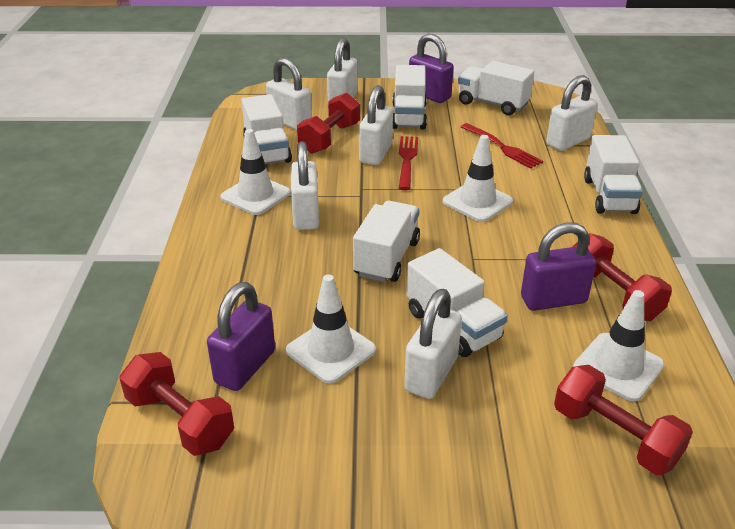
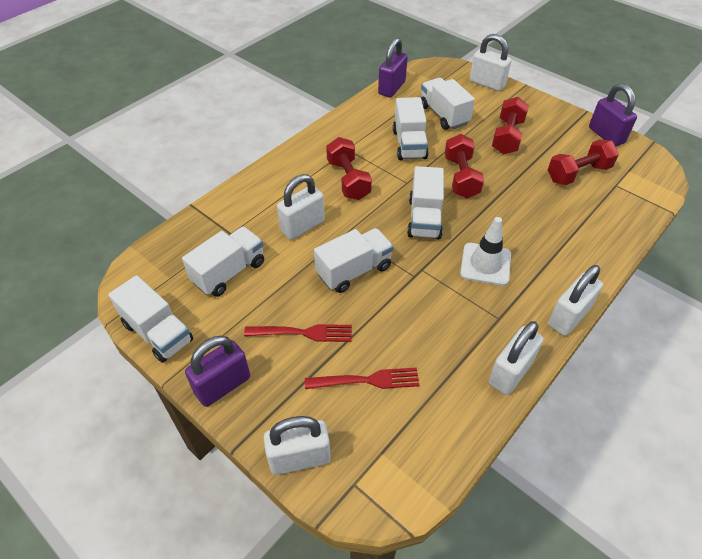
white padlock: 6 -> 5
white traffic cone: 4 -> 1

